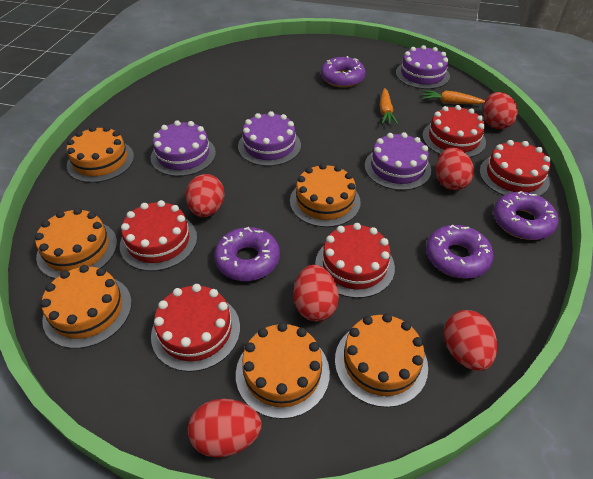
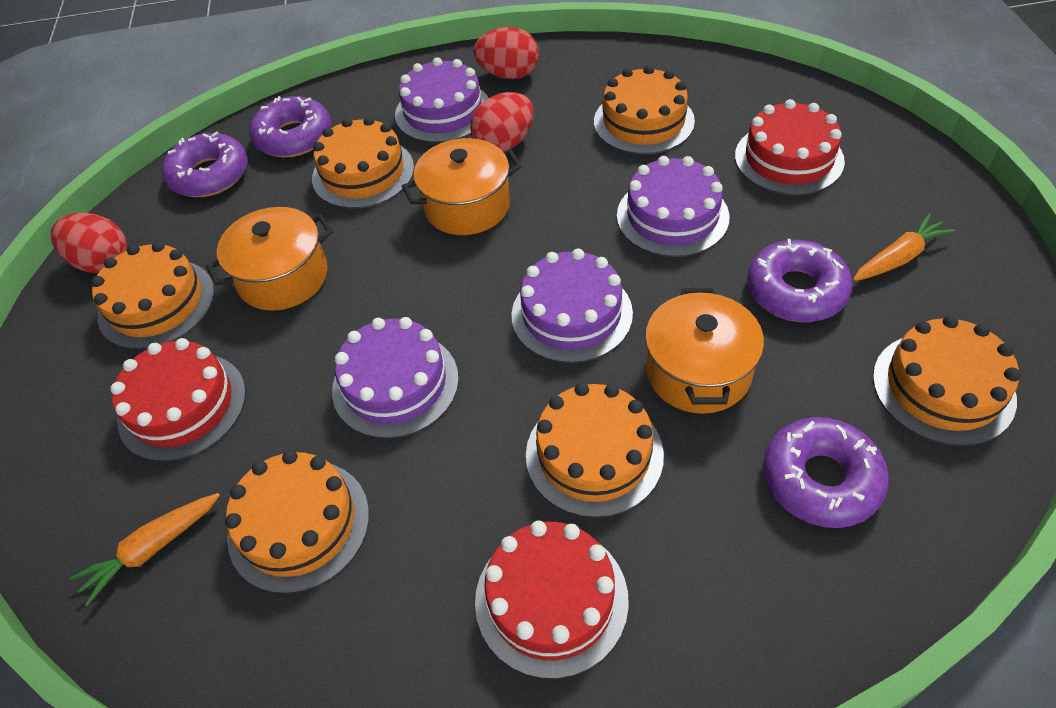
orange pot: 0 -> 3
red cake: 5 -> 3
red egg: 6 -> 3

